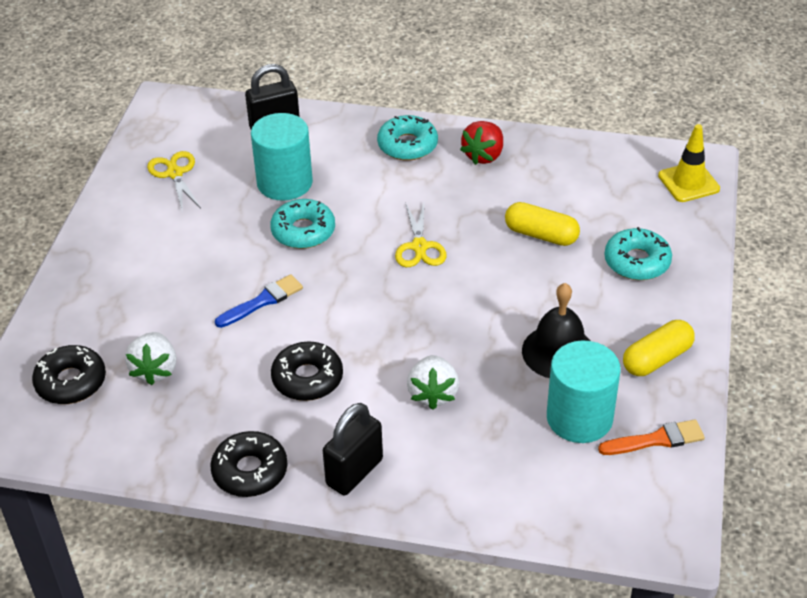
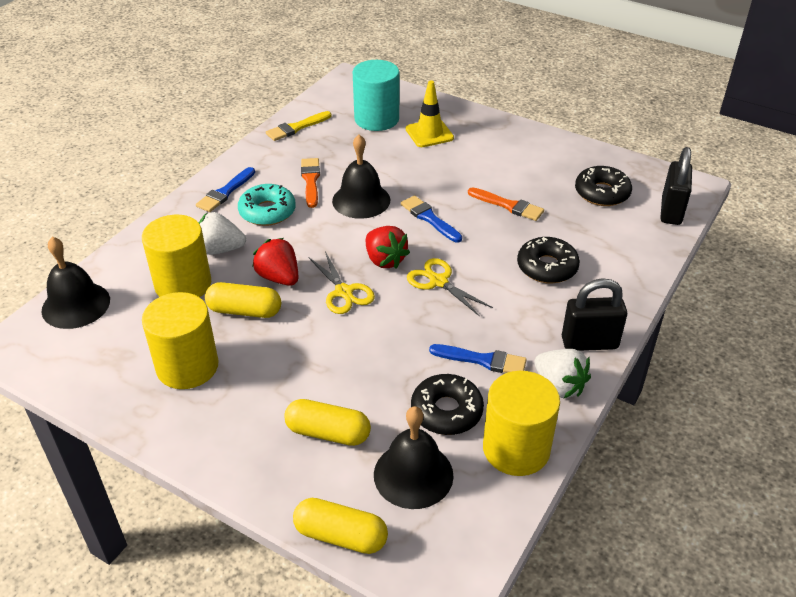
black bell: 1 -> 3
blue brush: 1 -> 3
orange brush: 1 -> 2
red strawberry: 1 -> 2
turquoise cylinder: 2 -> 1
turquoise donut: 3 -> 1
yellow brush: 0 -> 1
yellow capsule: 2 -> 3
yellow cylinder: 0 -> 3

